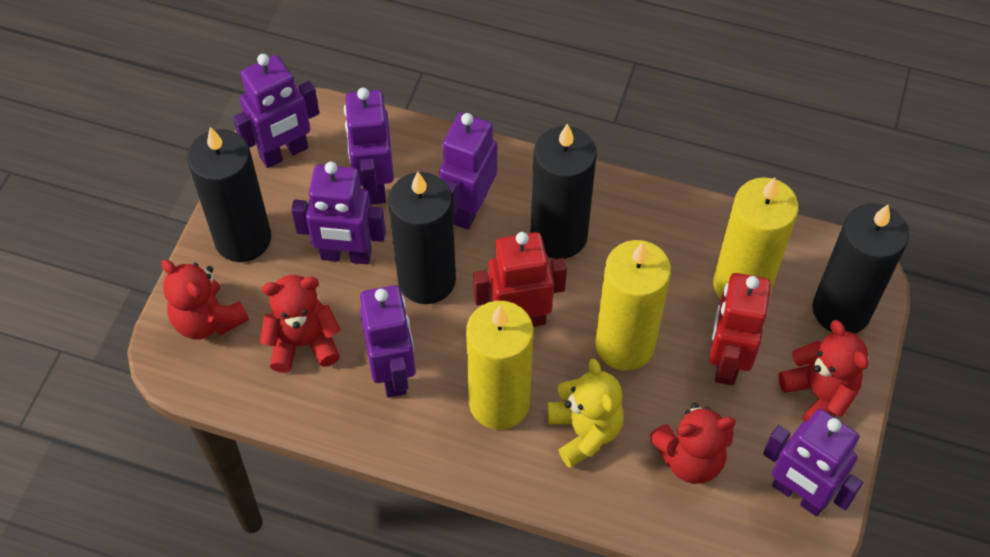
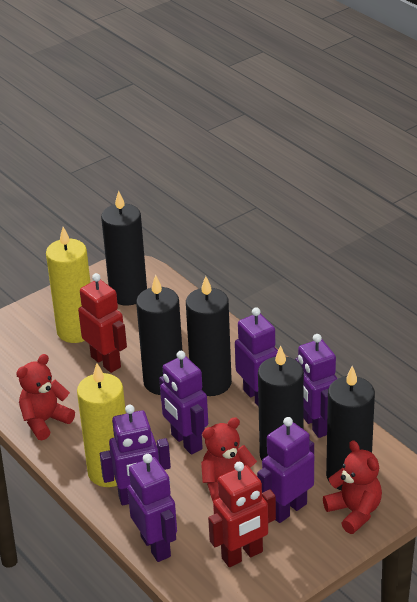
black candle: 4 -> 5
red teddy bear: 4 -> 3
yellow candle: 3 -> 2
yellow teddy bear: 1 -> 0

